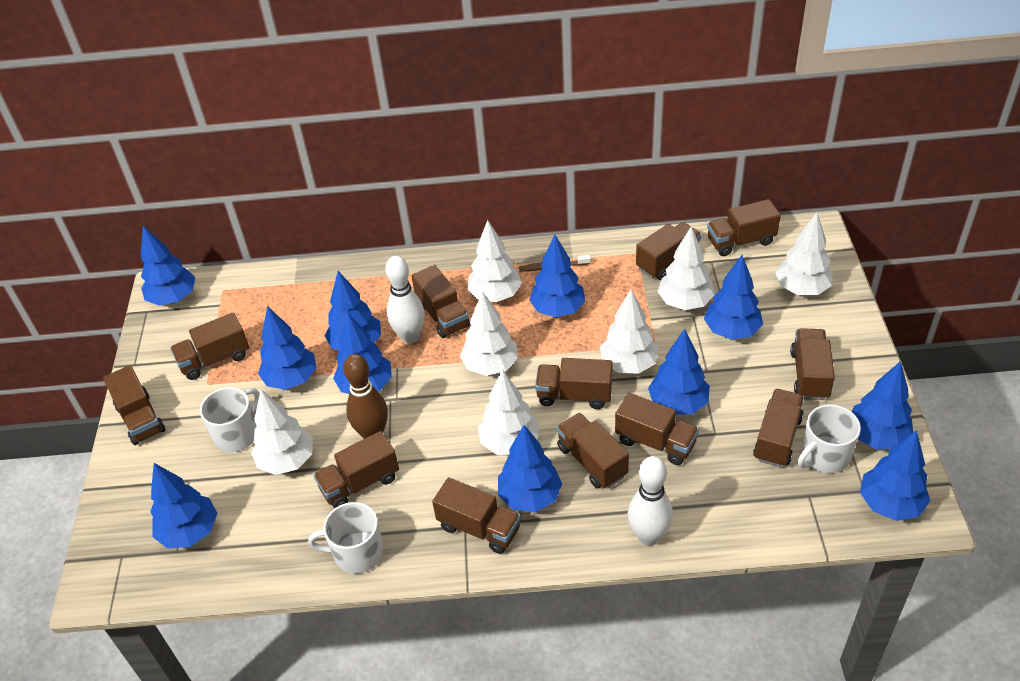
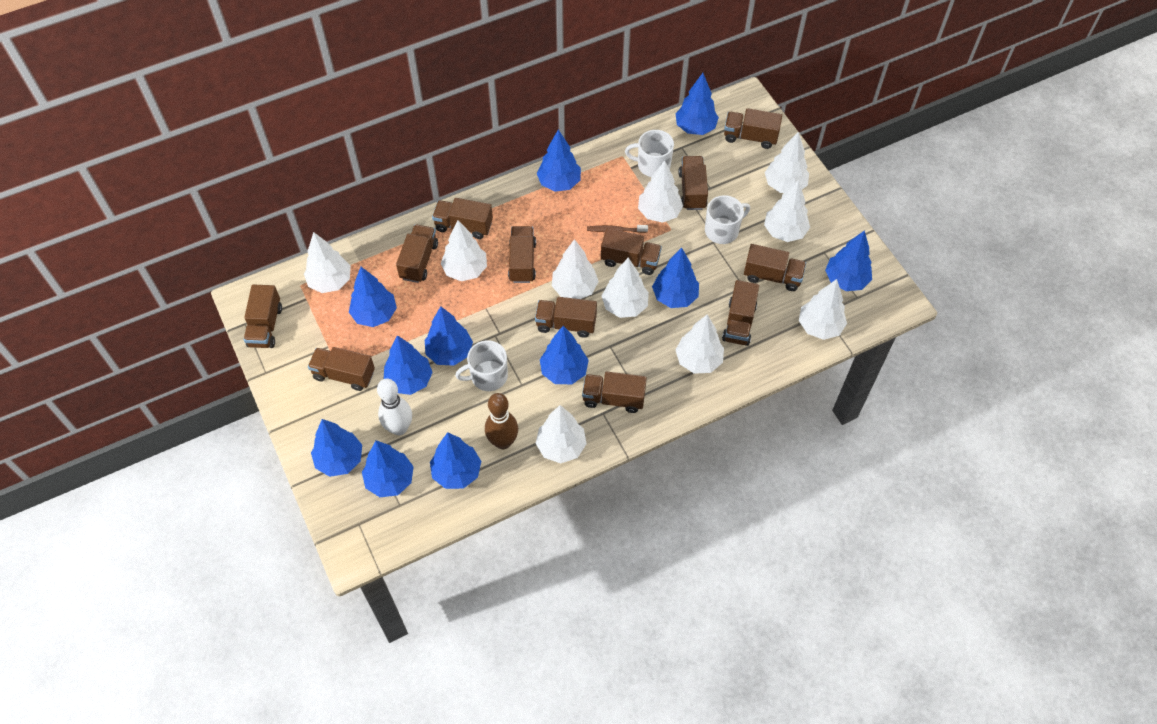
white bowling pin: 2 -> 1
white tree: 7 -> 10

